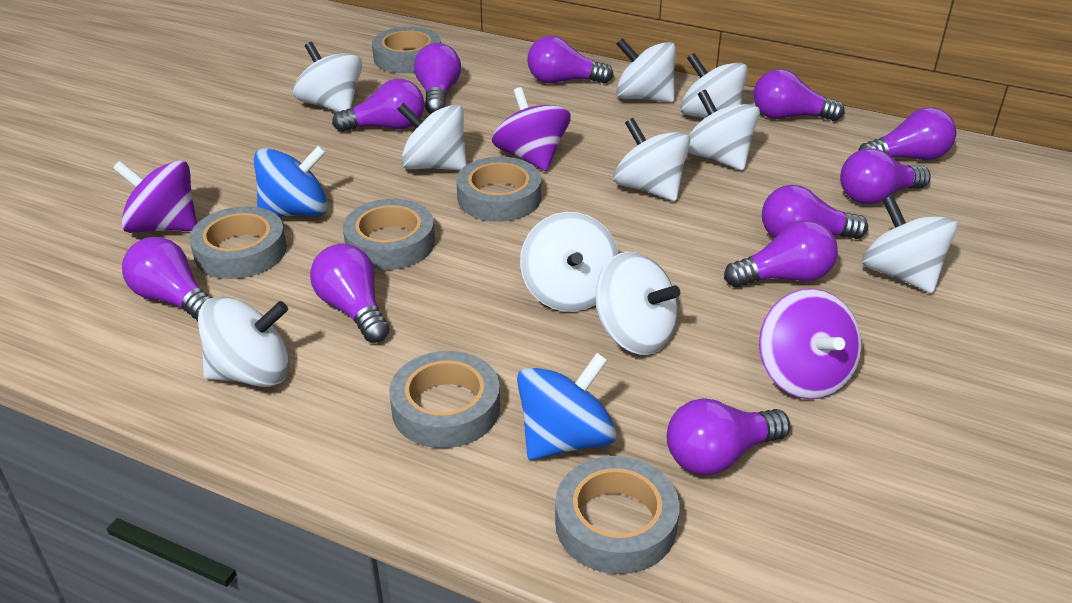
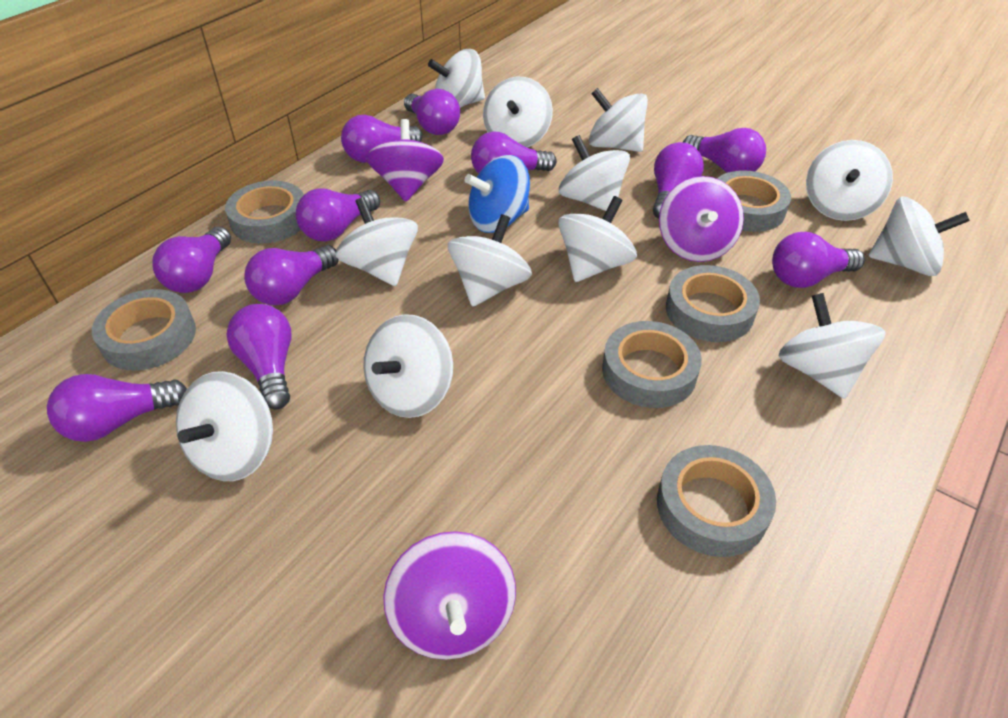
blue spinning top: 2 -> 1
white spinning top: 10 -> 12

